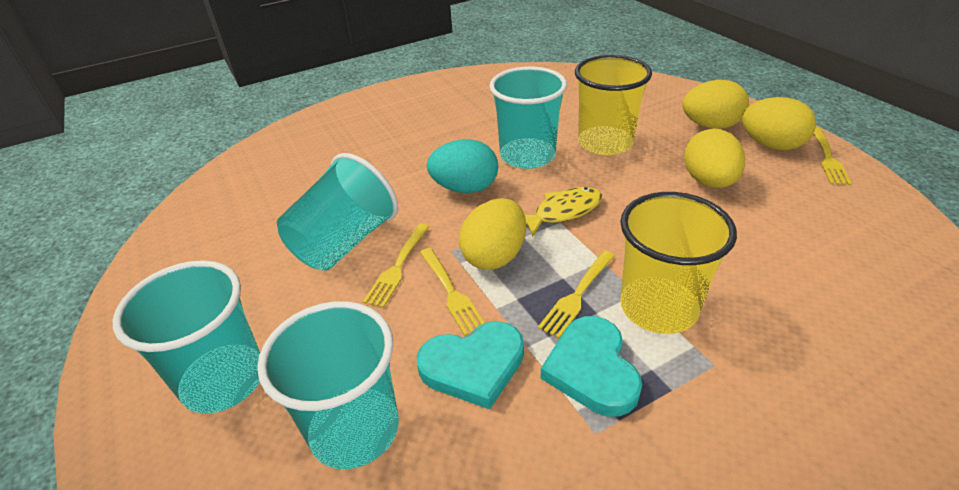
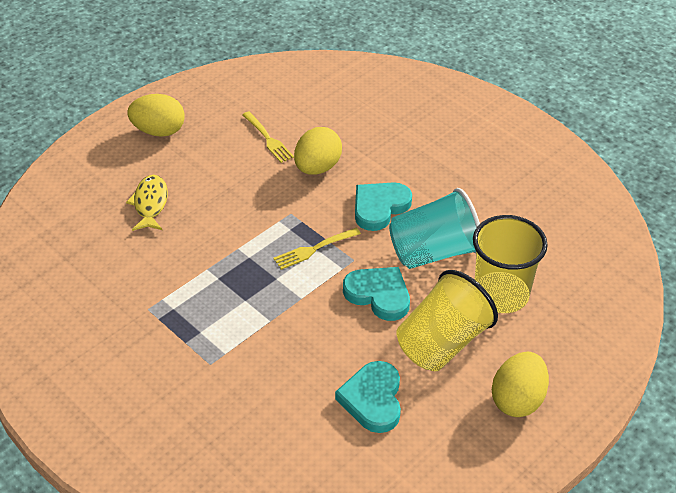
turquoise cup: 4 -> 1
turquoise egg: 1 -> 0
turquoise heart: 2 -> 3
yellow egg: 4 -> 3
yellow fork: 4 -> 2

